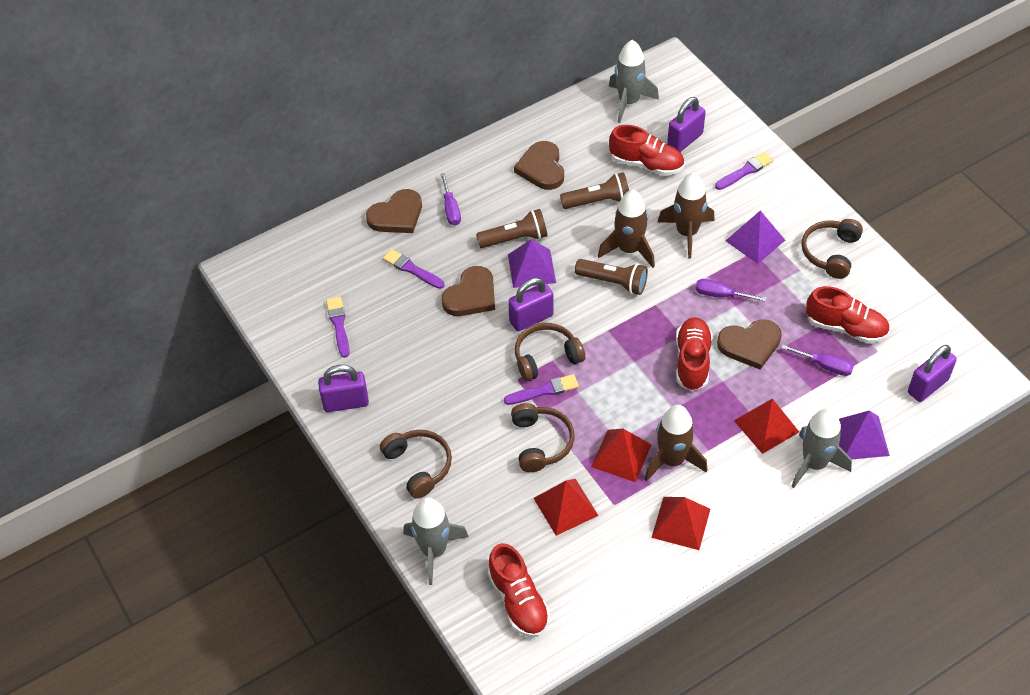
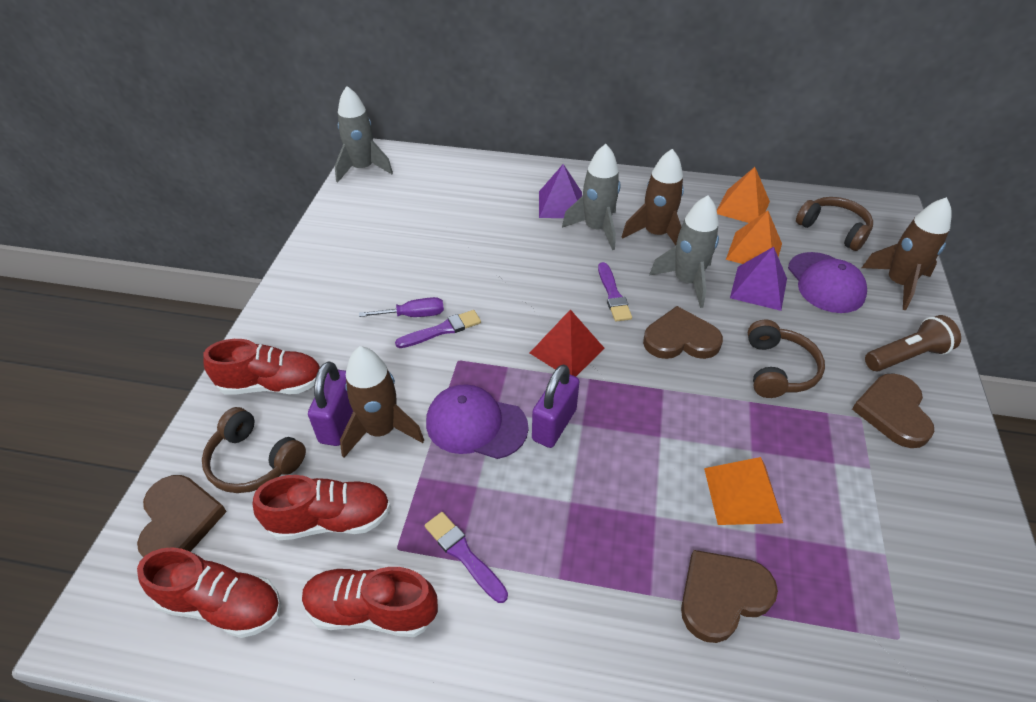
brown flashlight: 3 -> 1
brown headphones: 4 -> 3
orange pyramid: 0 -> 3
purple brush: 4 -> 3
purple cap: 0 -> 2
purple padlock: 4 -> 2
purple pyramid: 3 -> 2
purple screwdriver: 3 -> 1
red pyramid: 4 -> 1

